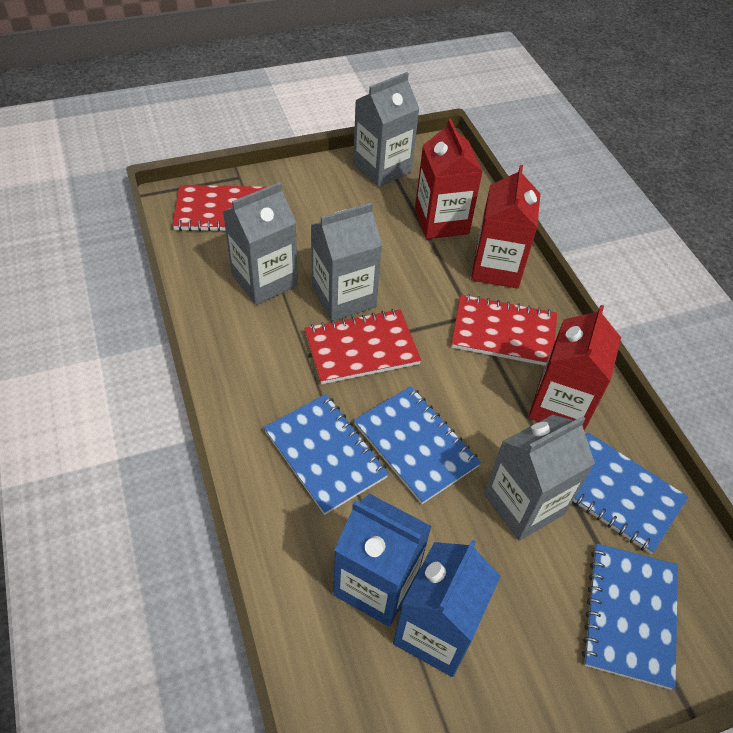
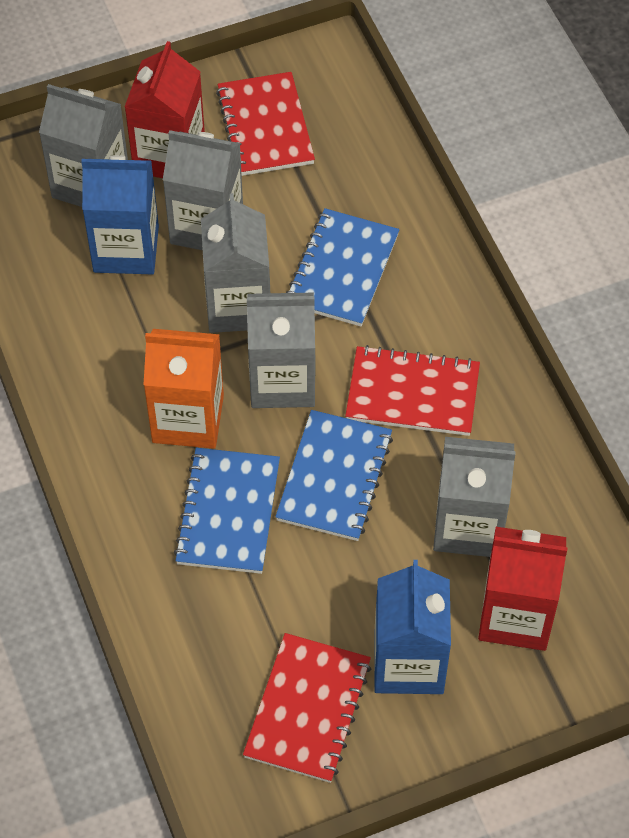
blue notebook: 4 -> 3
grey carton: 4 -> 5
orange carton: 0 -> 1
red carton: 3 -> 2

